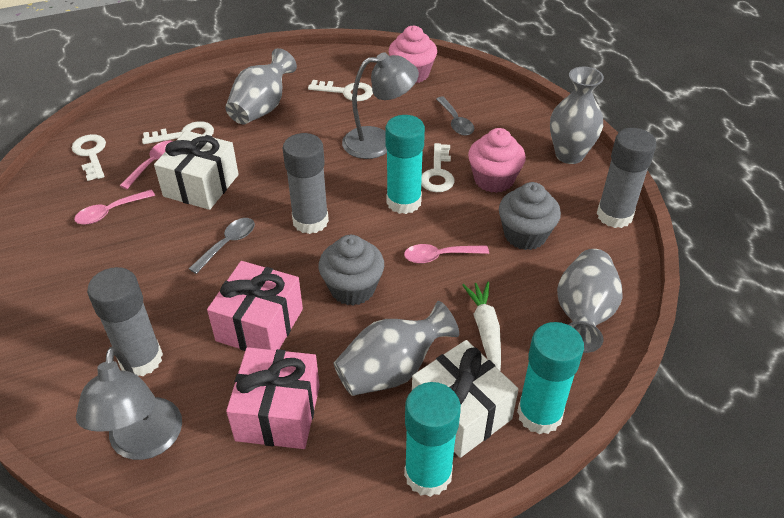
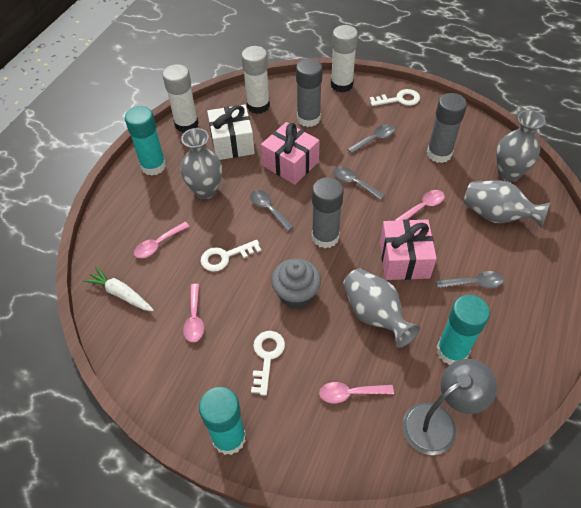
grey cupcake: 2 -> 1
grey lamp: 2 -> 1
grey spoon: 2 -> 4
pink cupcake: 2 -> 0
pink spoon: 3 -> 4
white gift: 2 -> 1
white glue stick: 0 -> 3
white key: 4 -> 3

